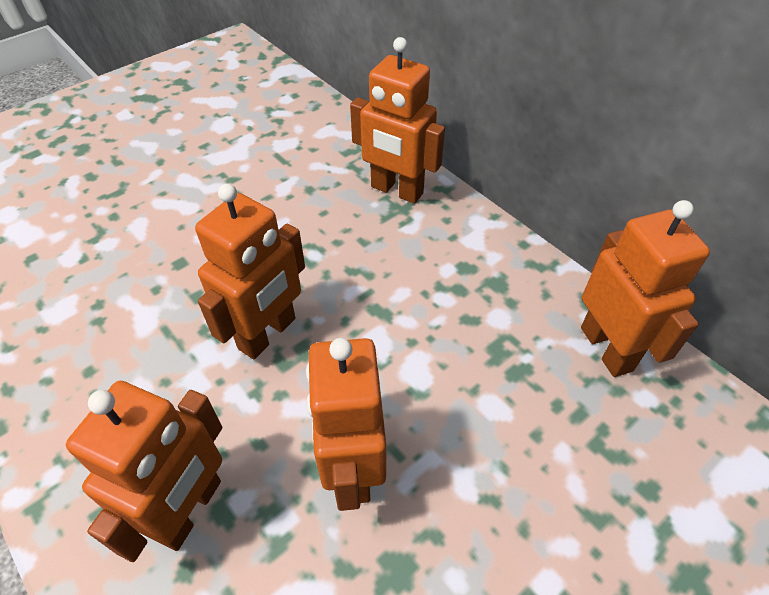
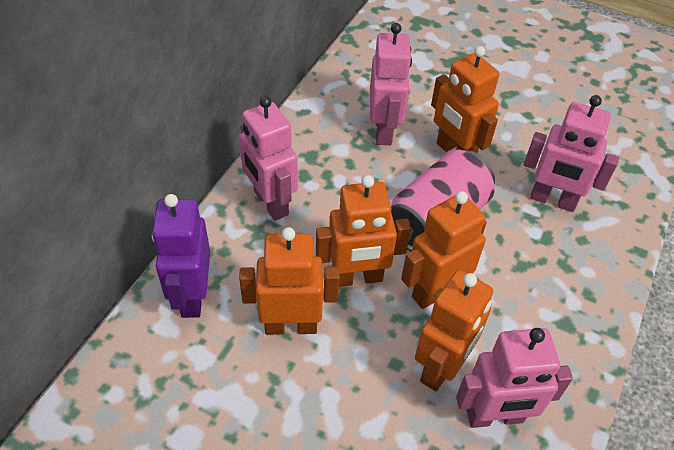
pink can: 0 -> 1
pink robot: 0 -> 4
purple robot: 0 -> 1

